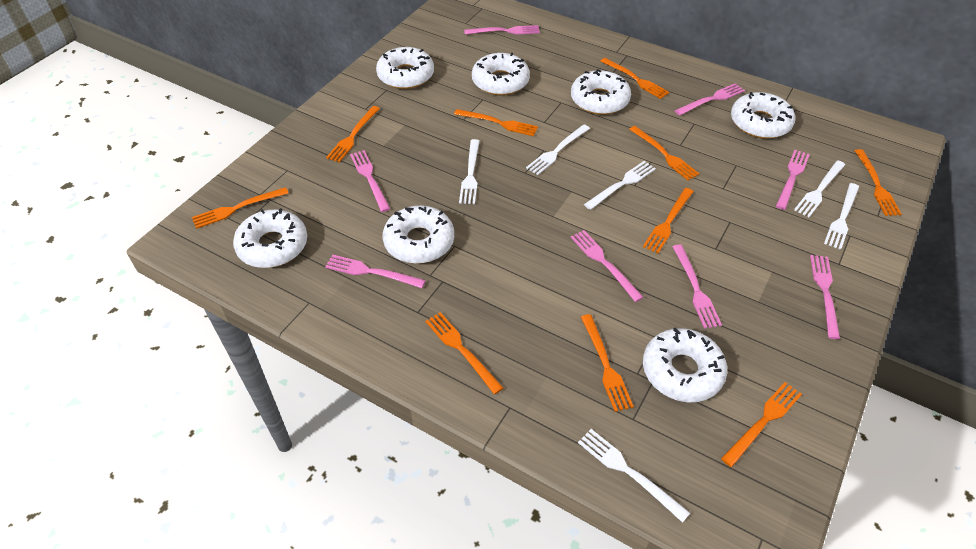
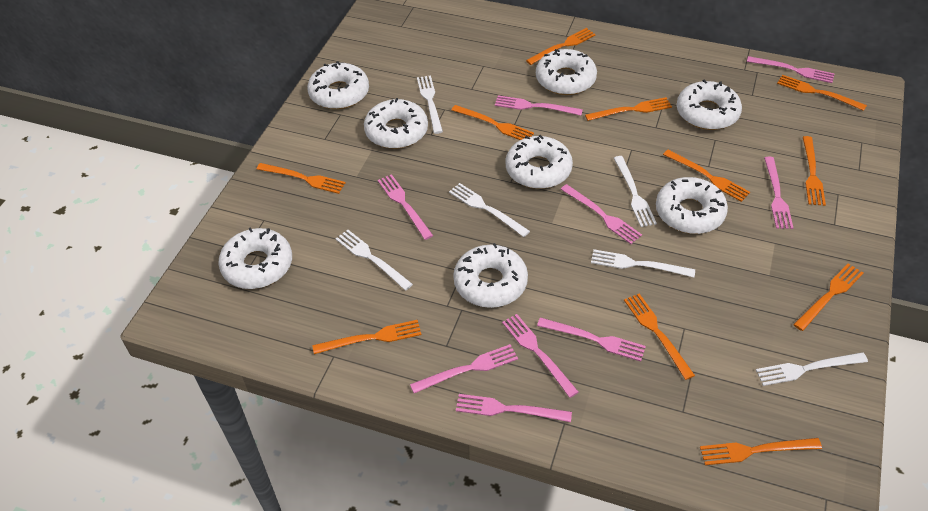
orange fork: 10 -> 11
pink fork: 8 -> 9
white donut: 7 -> 8

